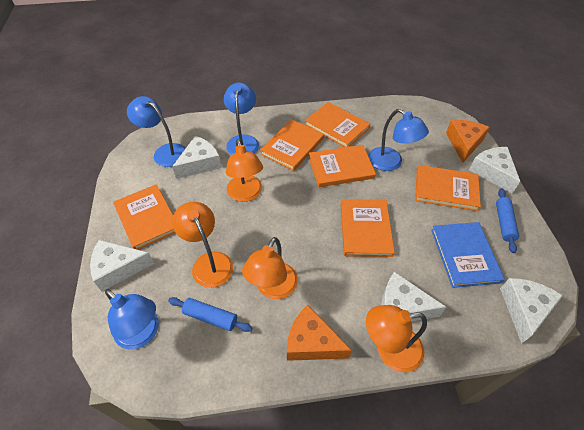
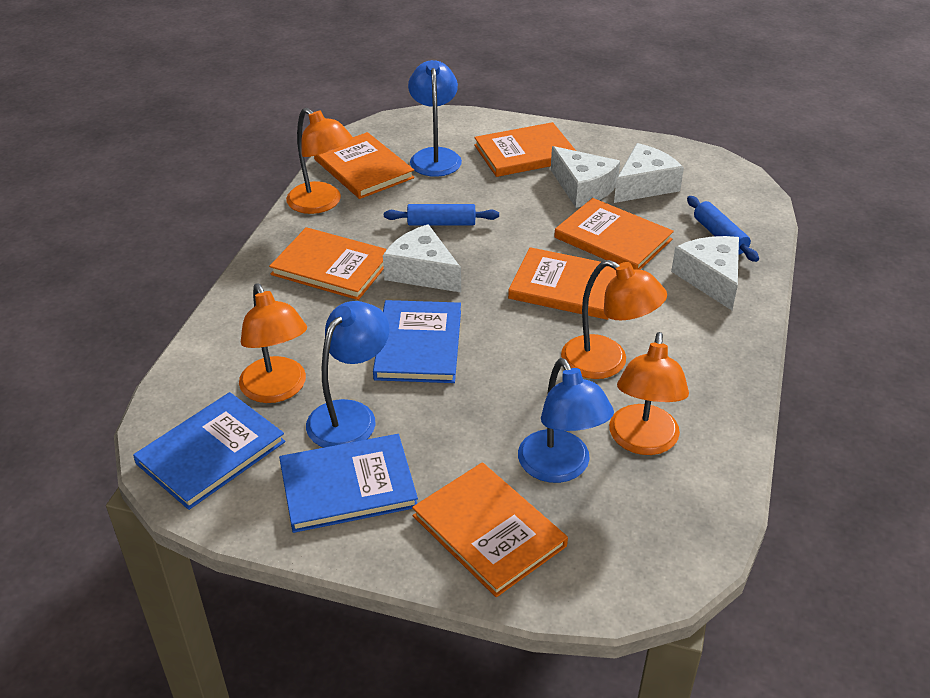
blue book: 1 -> 3
blue lamp: 4 -> 3
orange cheese: 2 -> 0
white cheese: 5 -> 4

